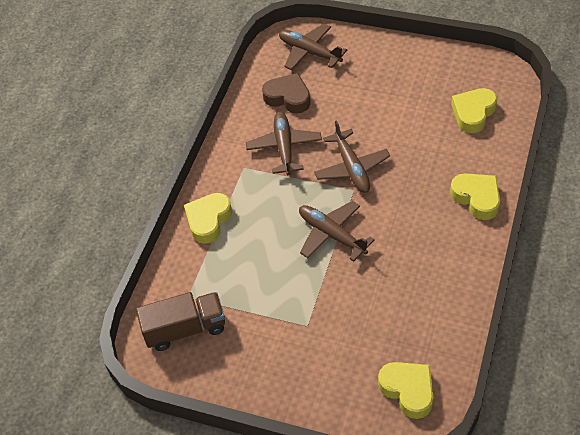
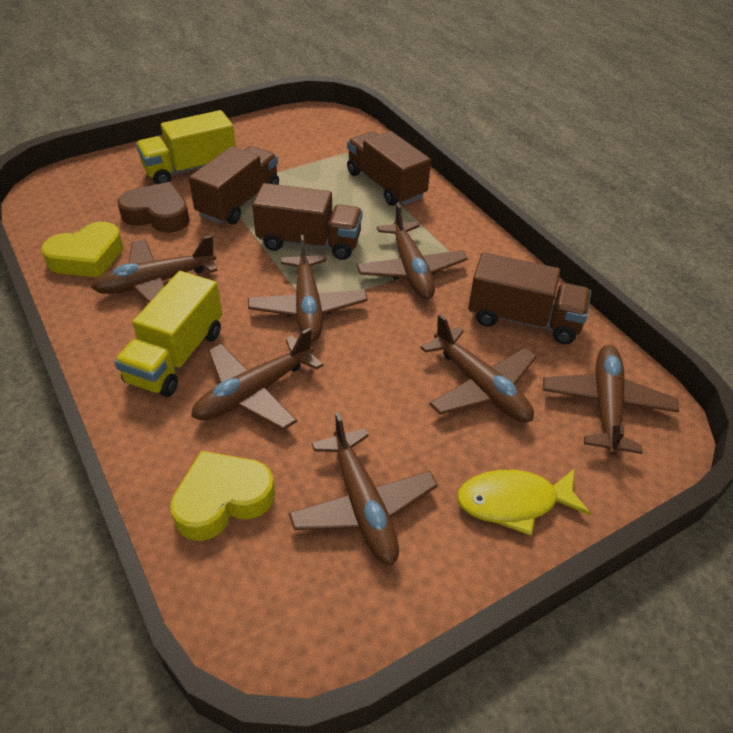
brown plane: 4 -> 7
brown truck: 1 -> 4
yellow fish: 0 -> 1
yellow heart: 4 -> 2
yellow truck: 0 -> 2

